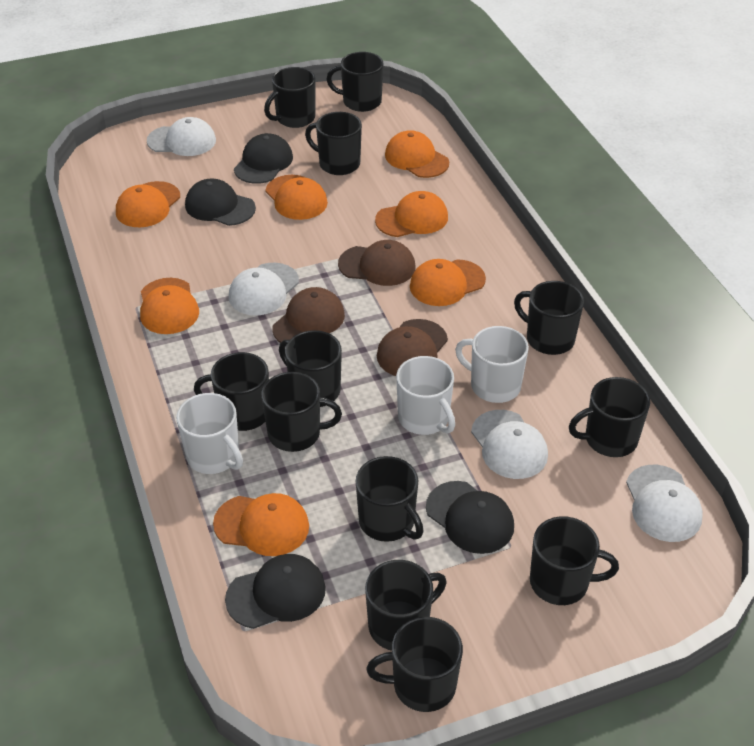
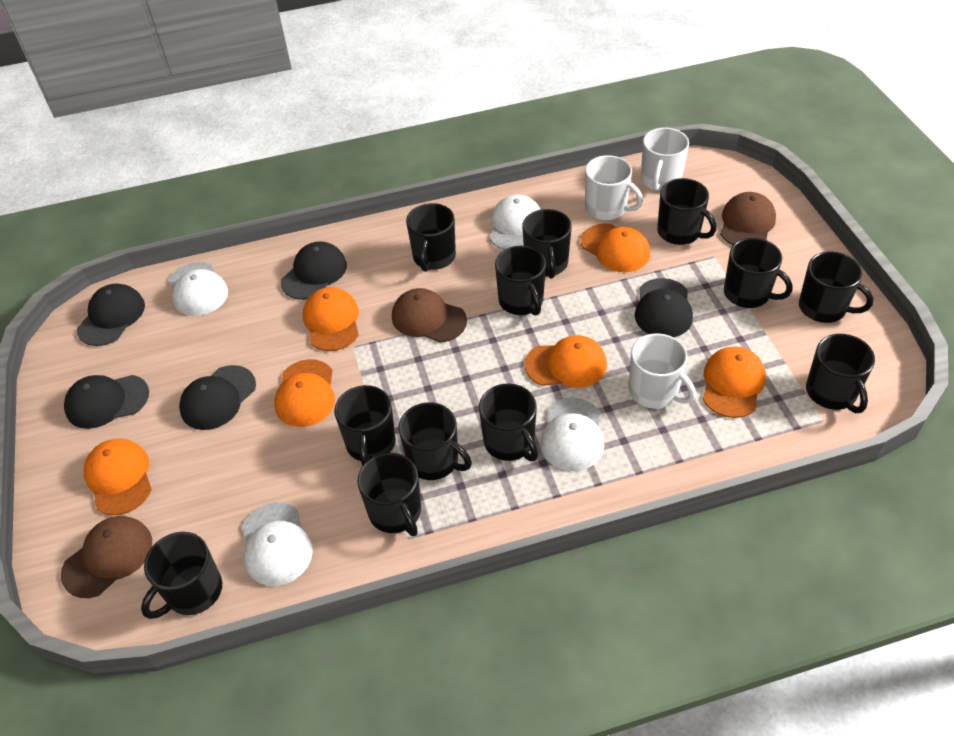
black cap: 4 -> 5
orange cap: 7 -> 6

